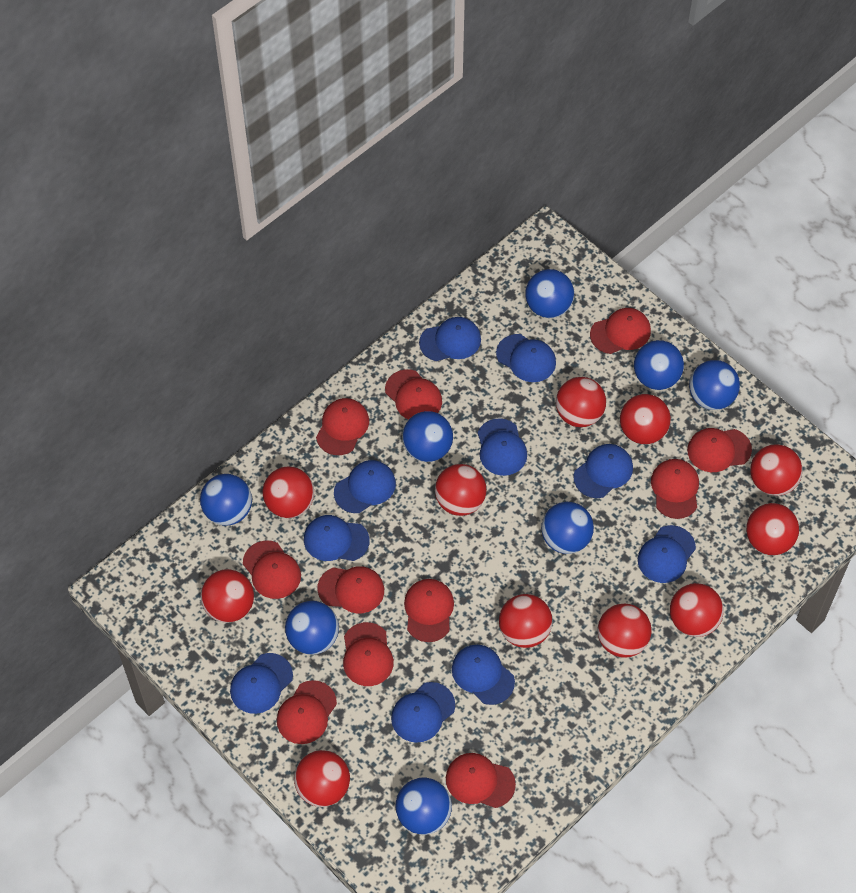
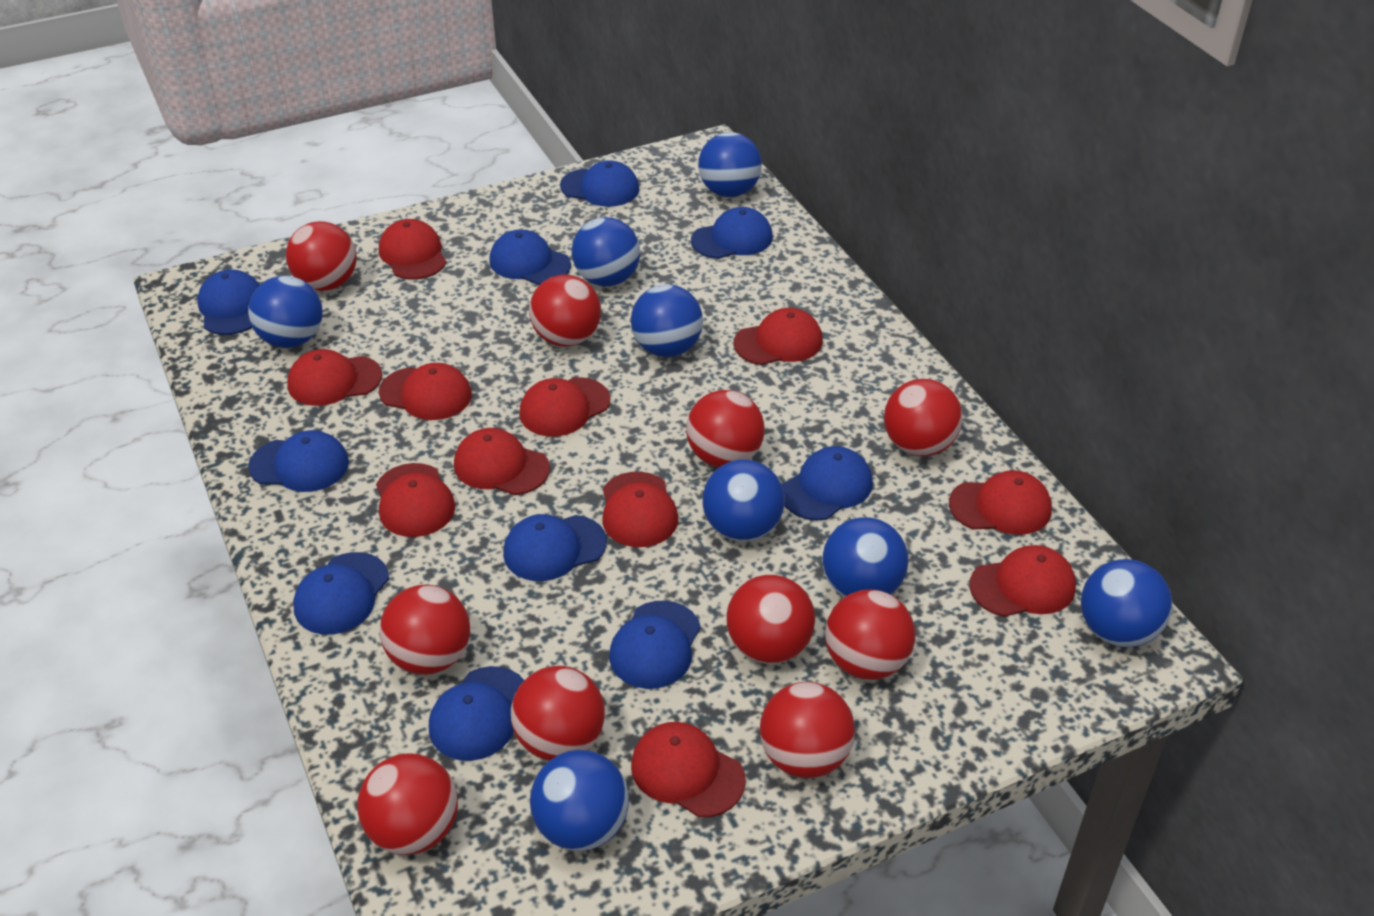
red ball: 11 -> 10

